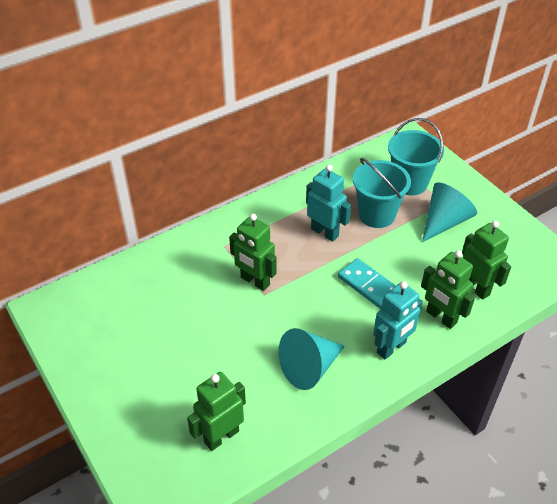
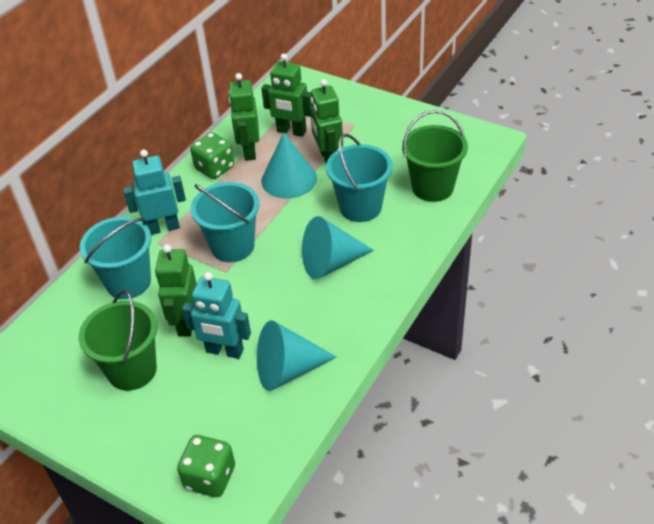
green bucket: 0 -> 2
green dice: 0 -> 2
turquoise bucket: 2 -> 3
turquoise cone: 2 -> 3
turquoise domino: 1 -> 0

